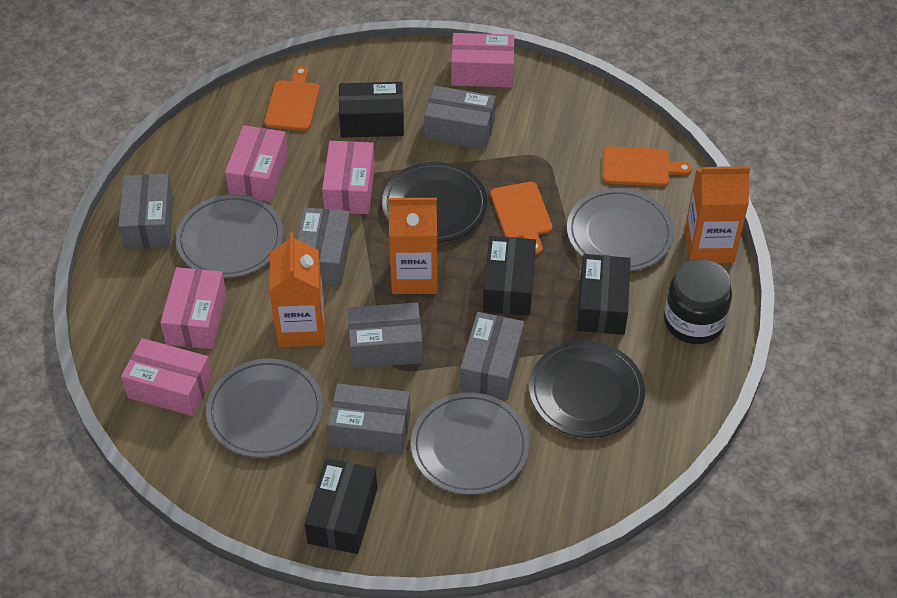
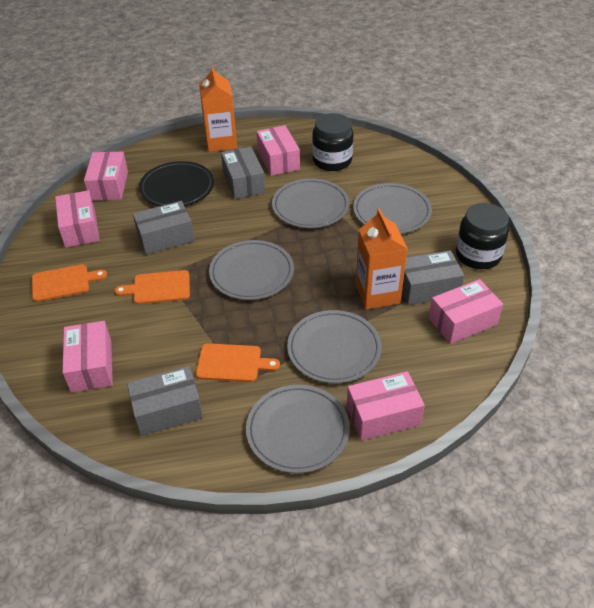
black box: 4 -> 0
black jar: 1 -> 2
black plate: 2 -> 1
grey box: 6 -> 4
grey plate: 4 -> 5
orange carton: 3 -> 2
pink box: 5 -> 6

